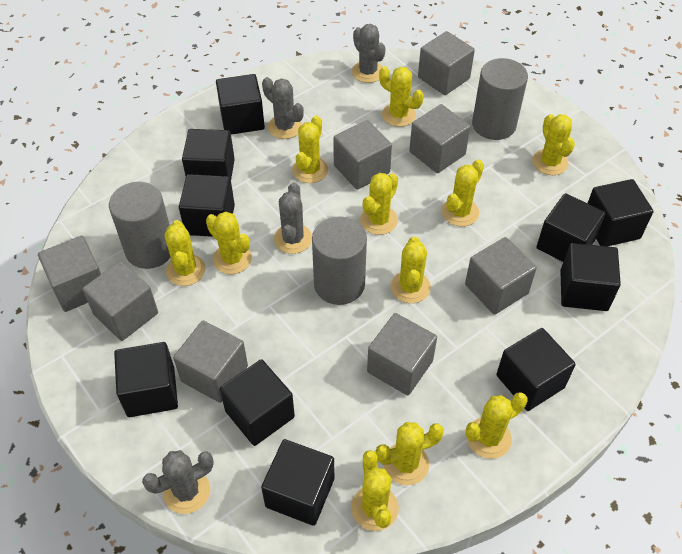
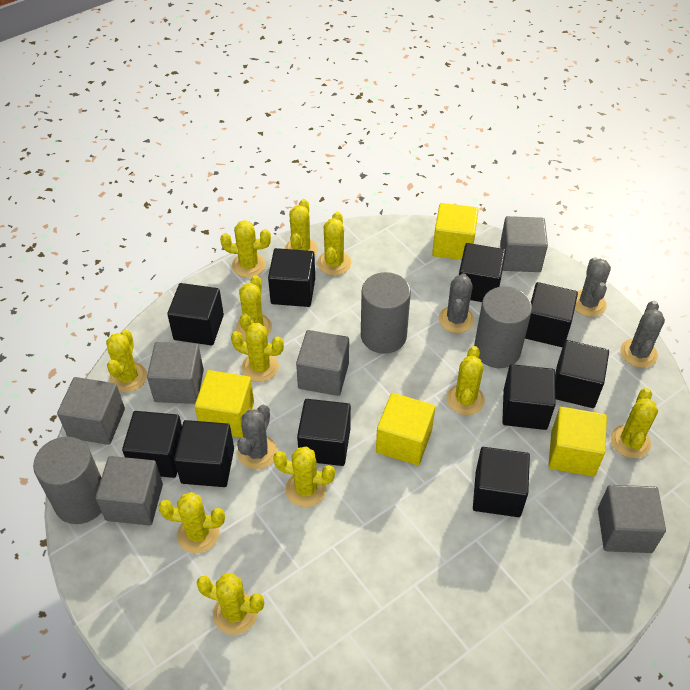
grey cube: 8 -> 6
yellow cube: 0 -> 4

